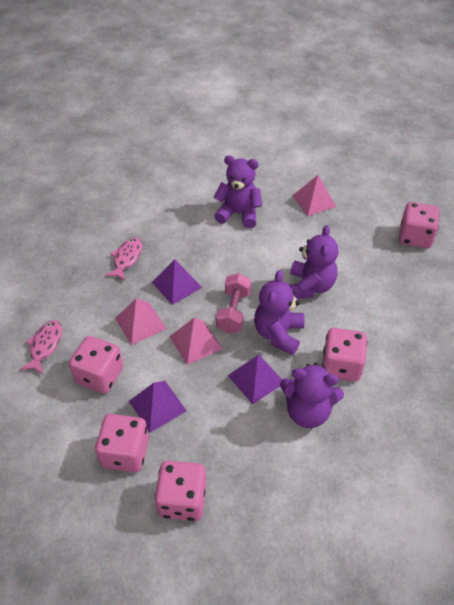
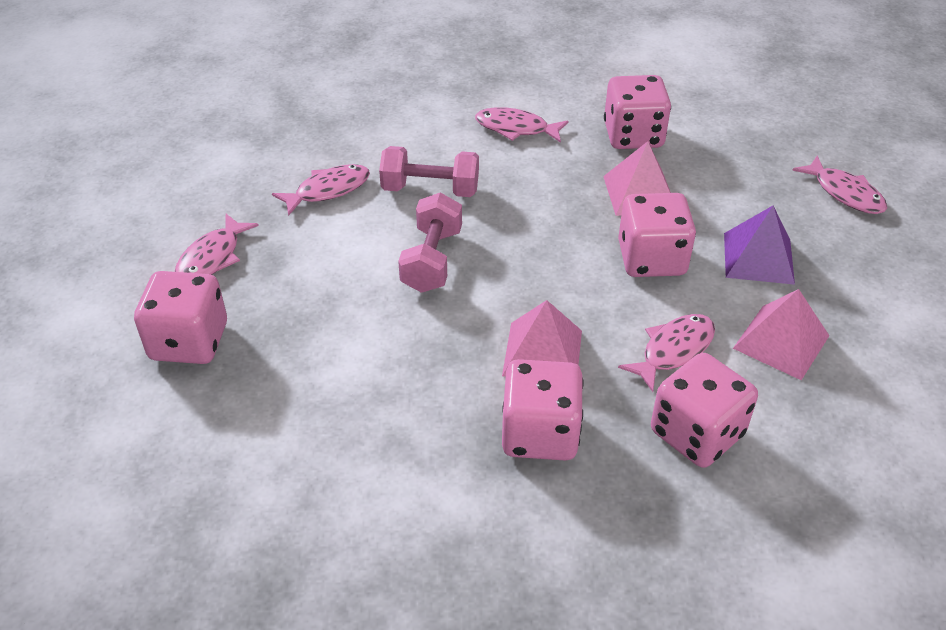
pink dumbbell: 1 -> 2
pink fish: 2 -> 5
purple pyramid: 3 -> 1
purple teddy bear: 4 -> 0

